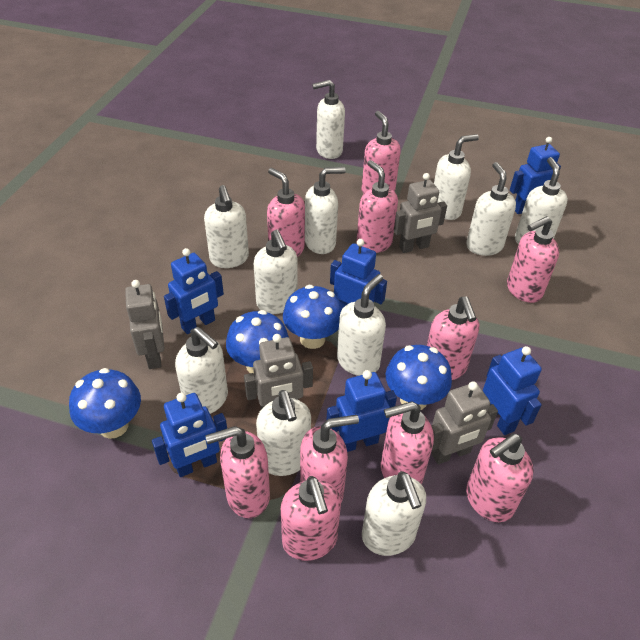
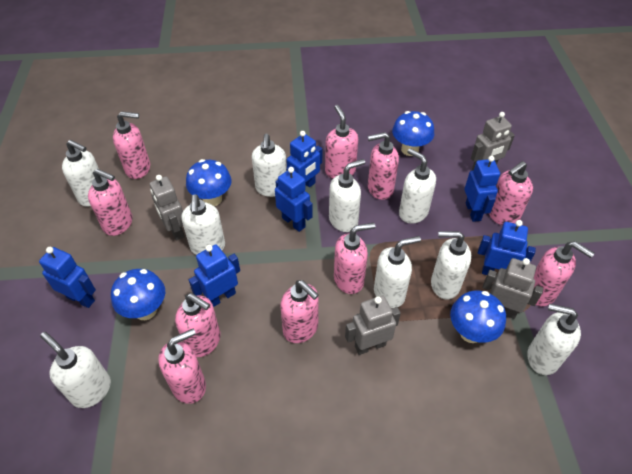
white soap dispenser: 11 -> 9

